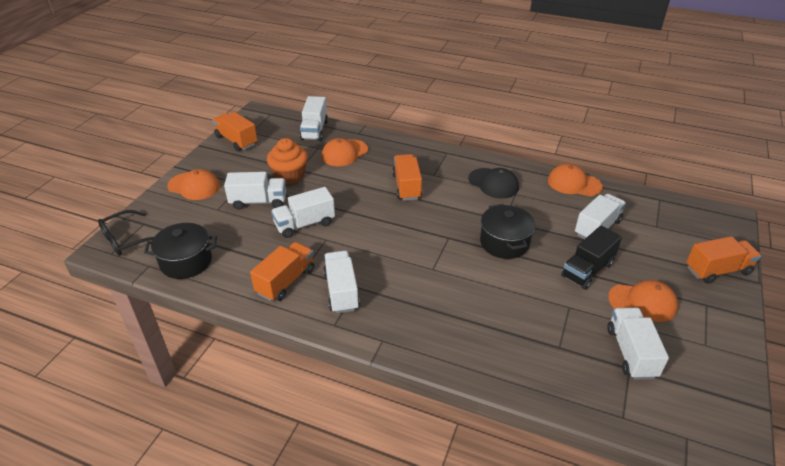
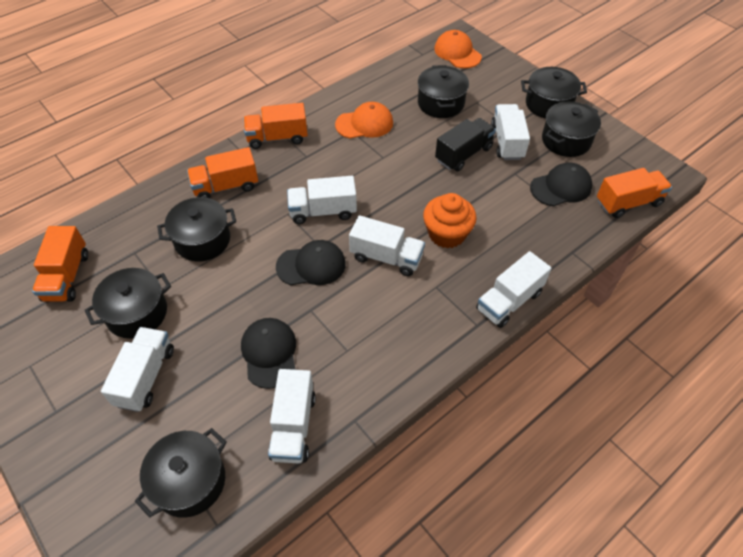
black cap: 1 -> 3
black glasses: 1 -> 0
black pot: 2 -> 6
orange cap: 4 -> 2

